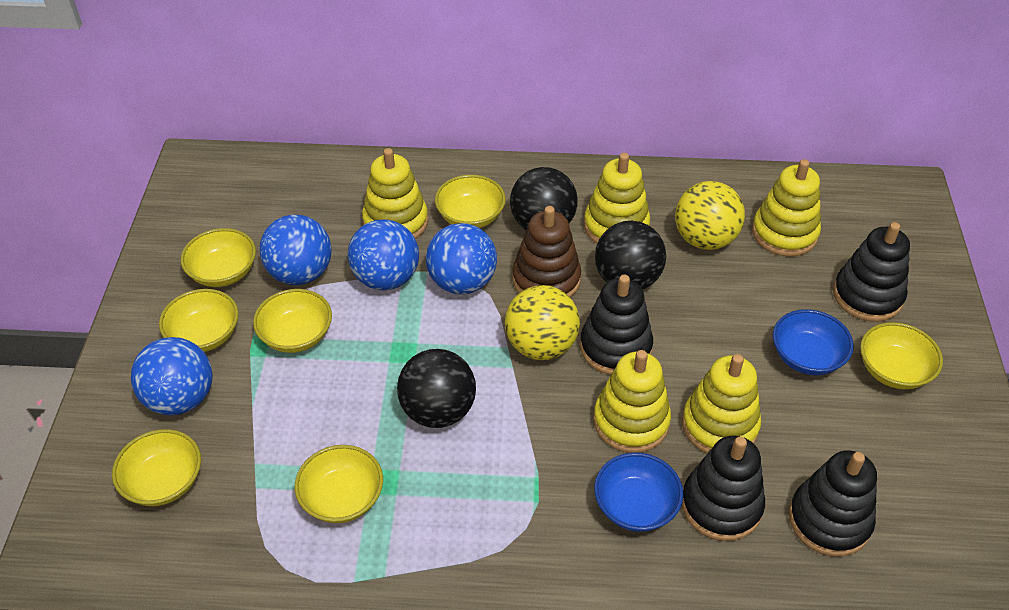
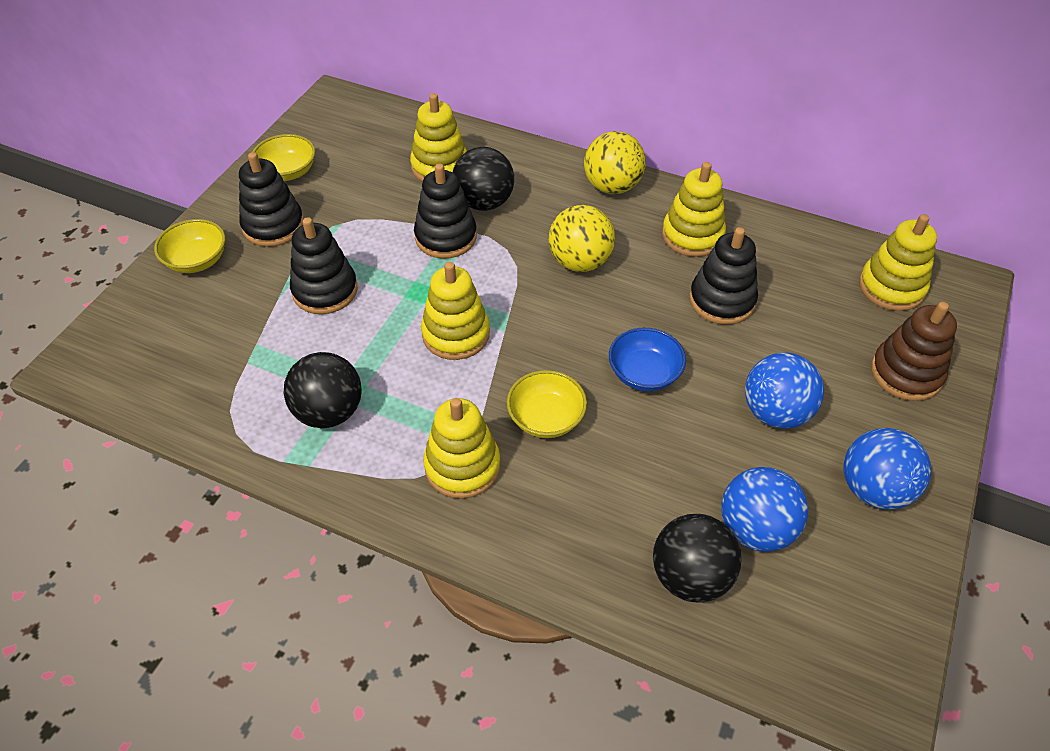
blue ball: 4 -> 3
blue bowl: 2 -> 1
yellow bowl: 7 -> 3

